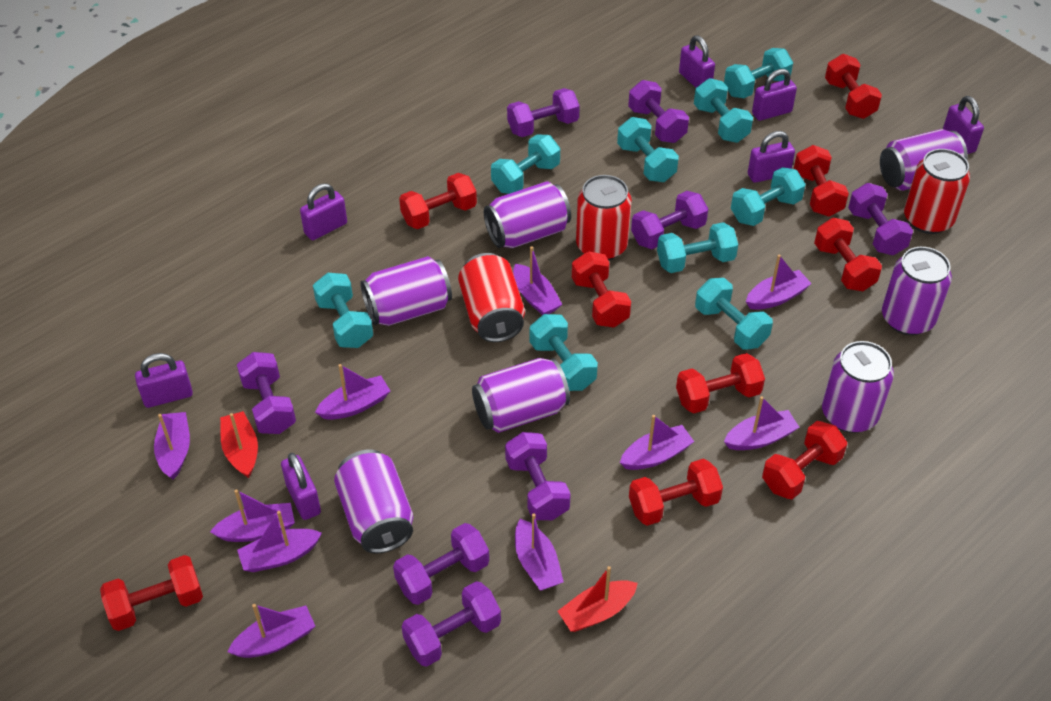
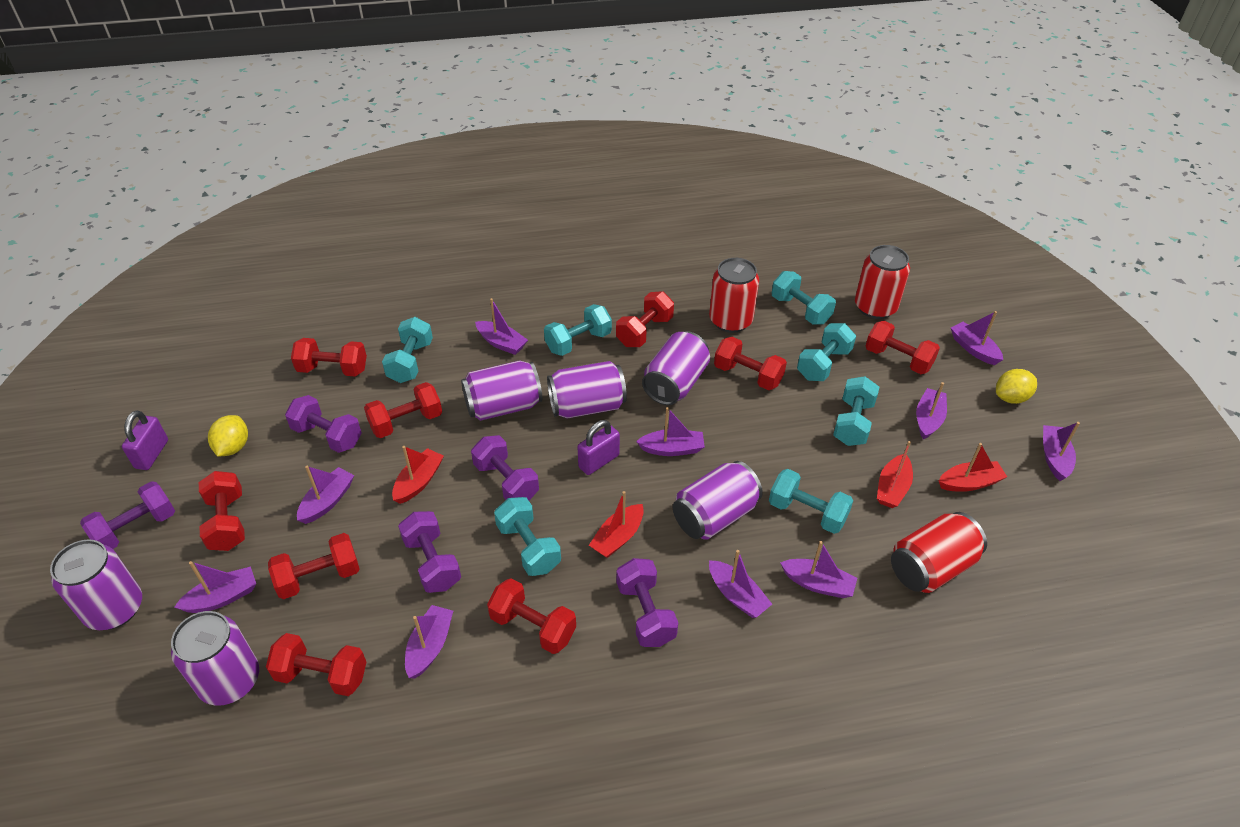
purple can: 7 -> 6
purple dumbbell: 8 -> 5
purple padlock: 7 -> 2
red boat: 2 -> 4
turquoise dumbbell: 9 -> 7
yellow lemon: 0 -> 2

